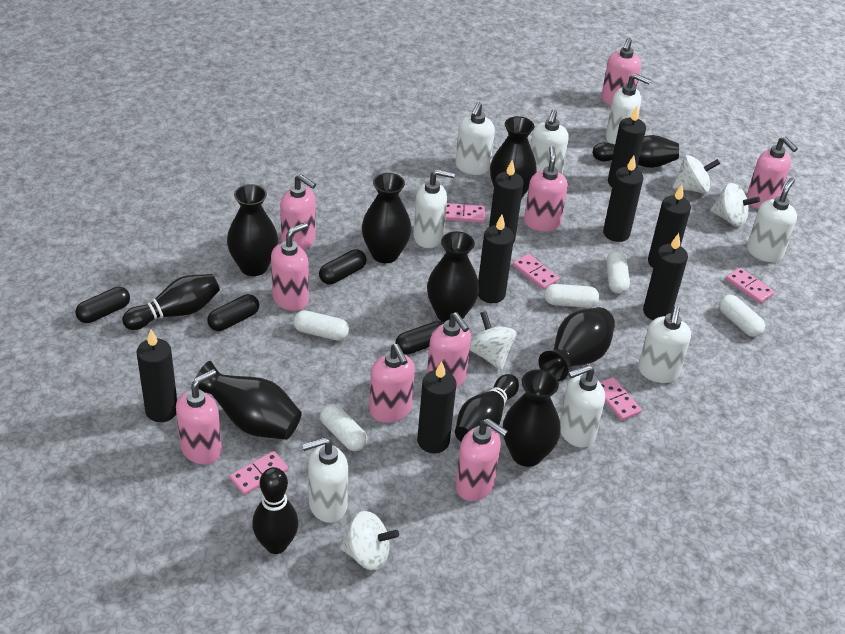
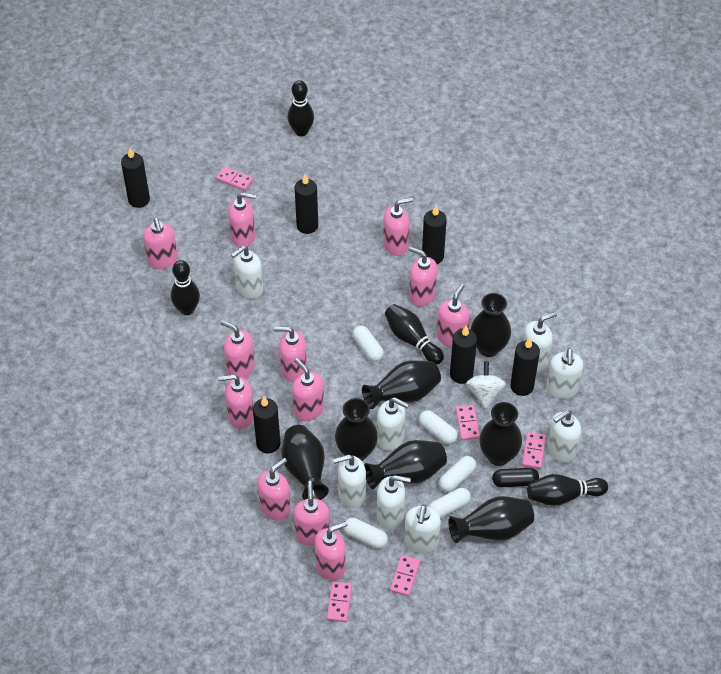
black candle: 8 -> 6
black capsule: 4 -> 1
pink soap dispenser: 9 -> 12
white spinning top: 4 -> 1

